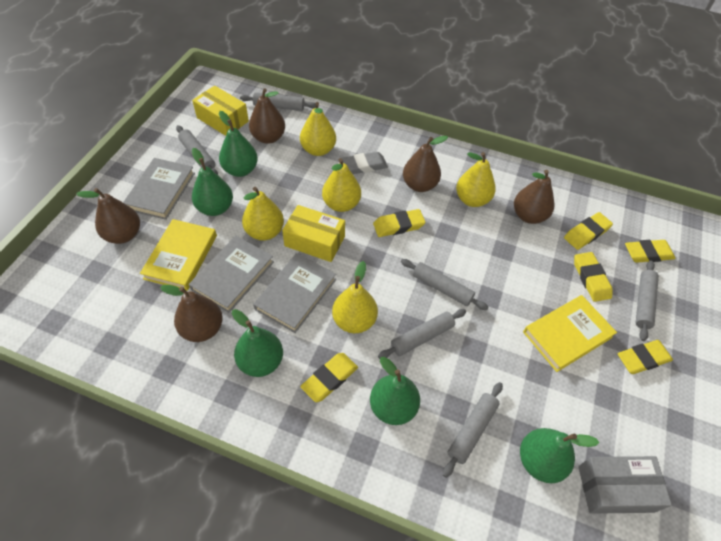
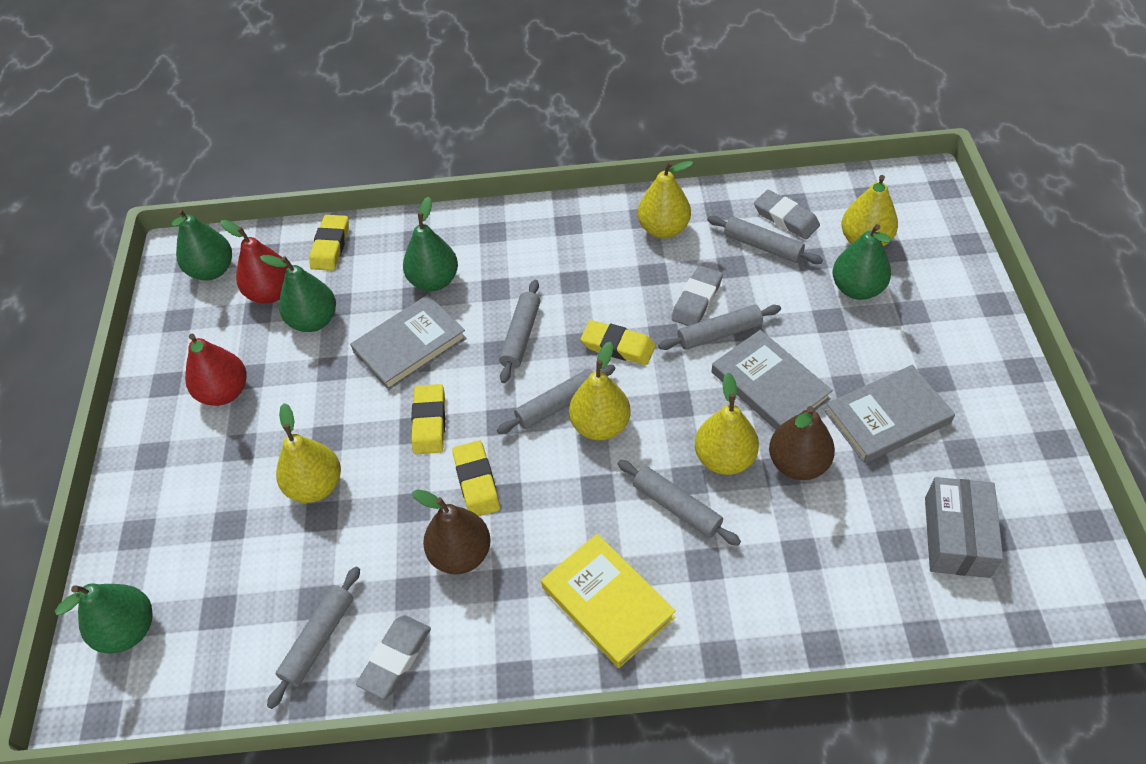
brown pear: 5 -> 2
grey eraser: 1 -> 3
red pear: 0 -> 2
yellow book: 2 -> 1
yellow box: 2 -> 0
yellow eraser: 6 -> 4

